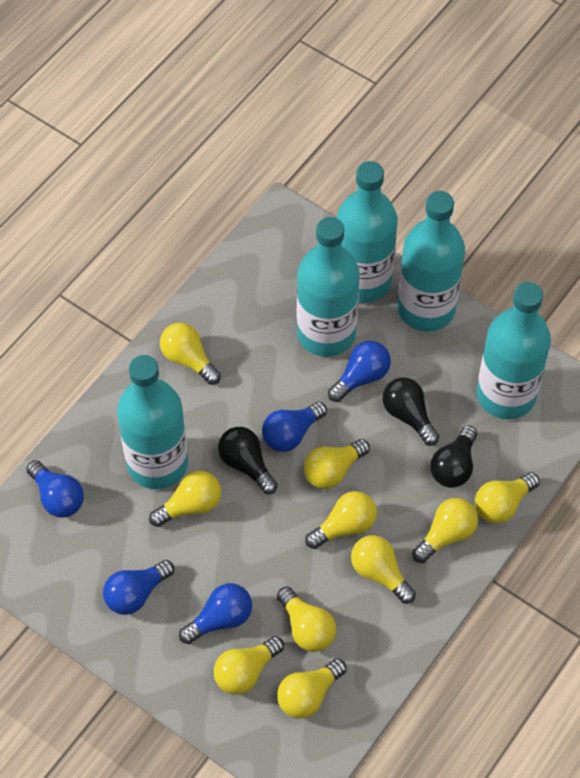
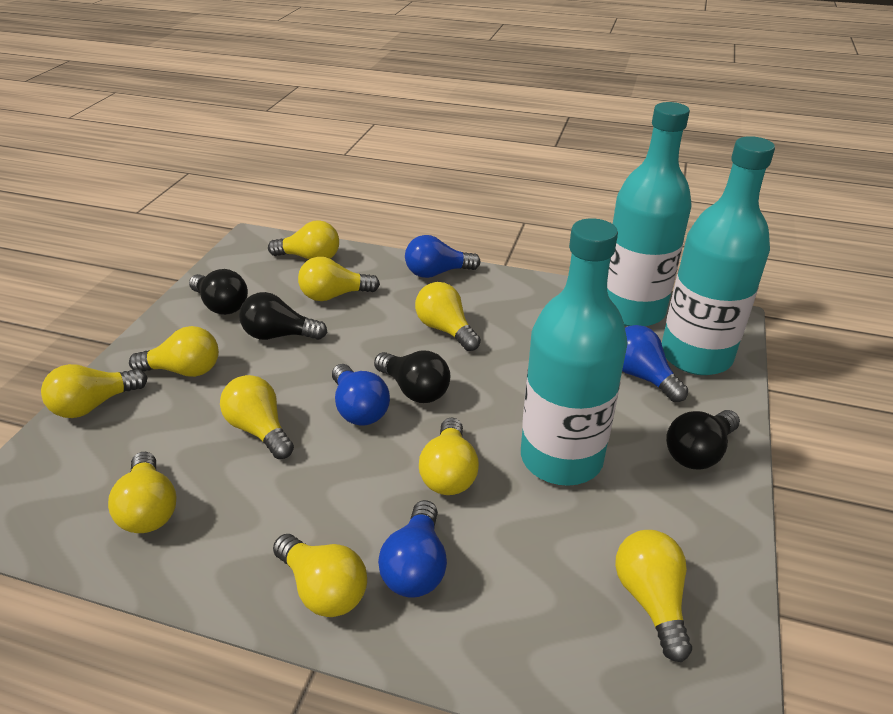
black light bulb: 3 -> 4
blue light bulb: 5 -> 4
turquoise bottle: 5 -> 3

